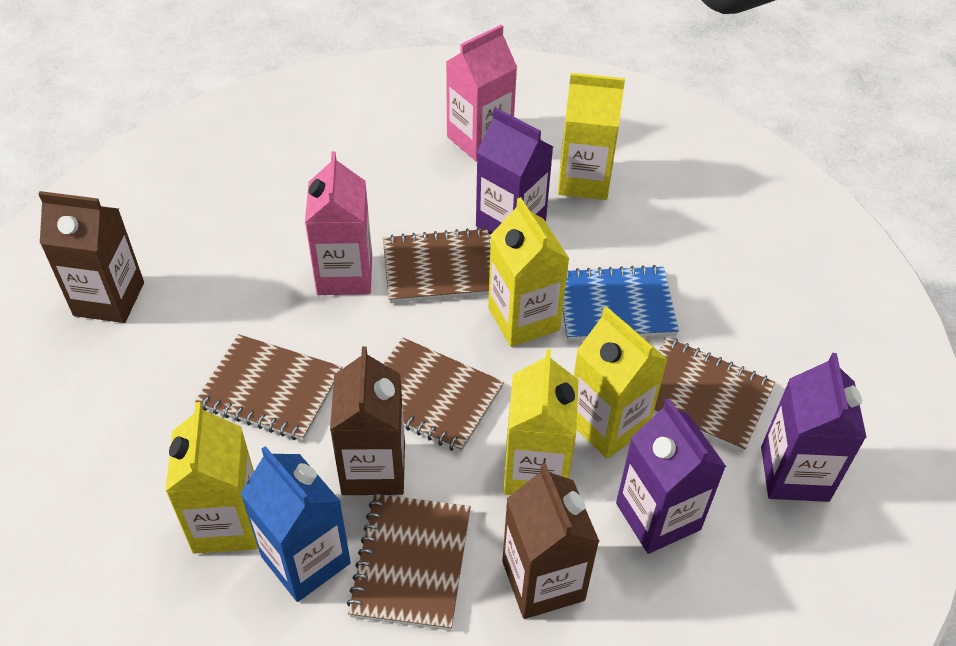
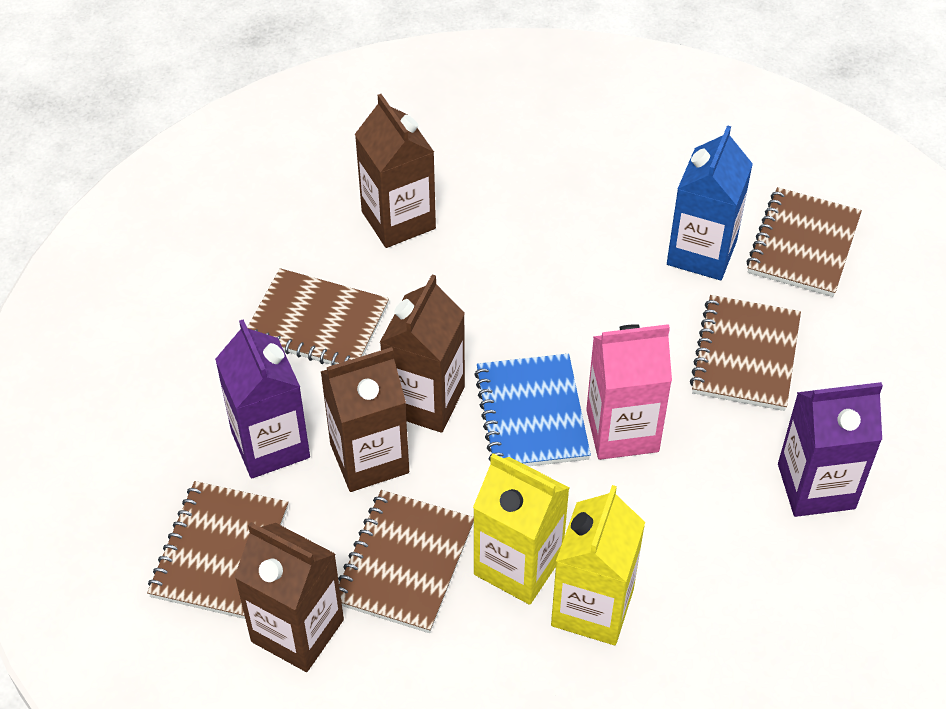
brown carton: 3 -> 4
pink carton: 2 -> 1
purple carton: 3 -> 2
yellow carton: 5 -> 2

